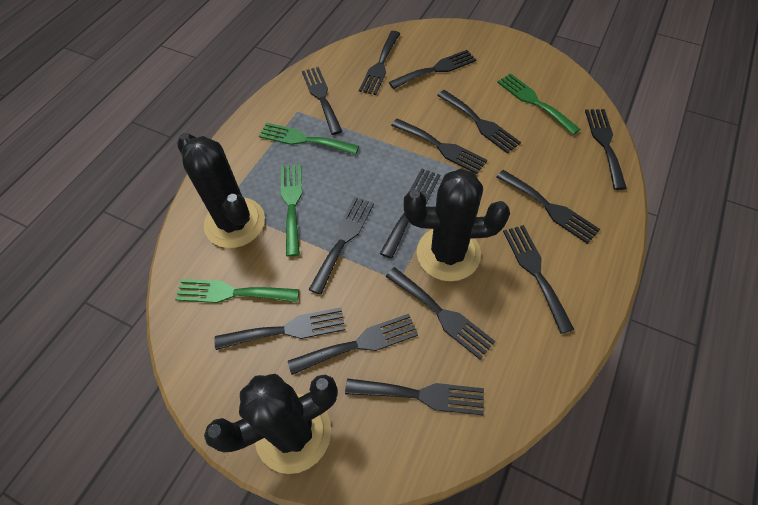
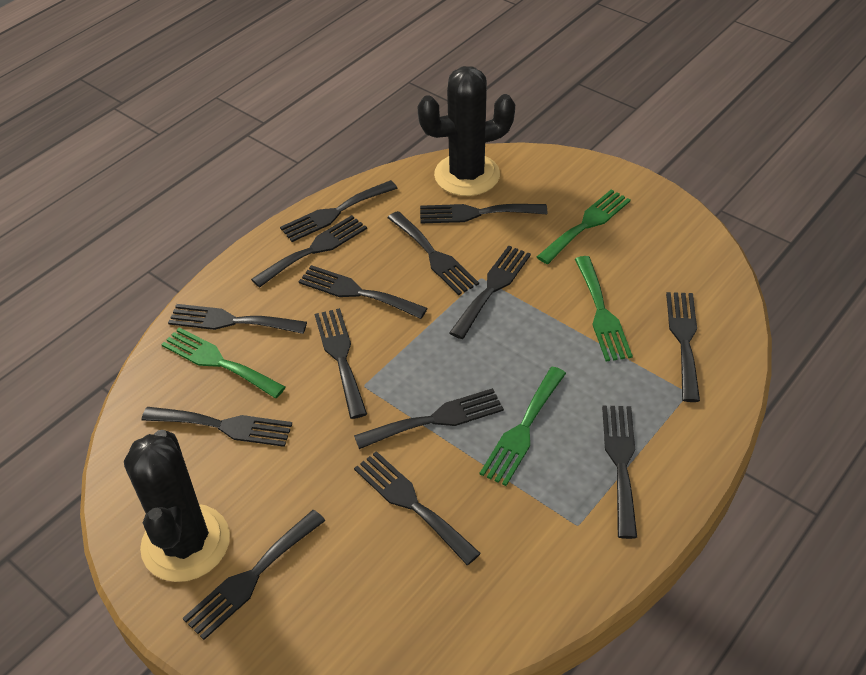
black cactus: 3 -> 2

